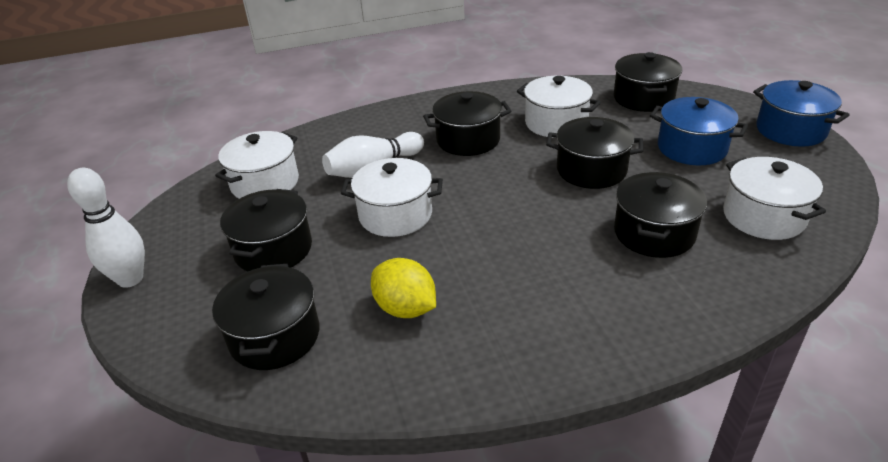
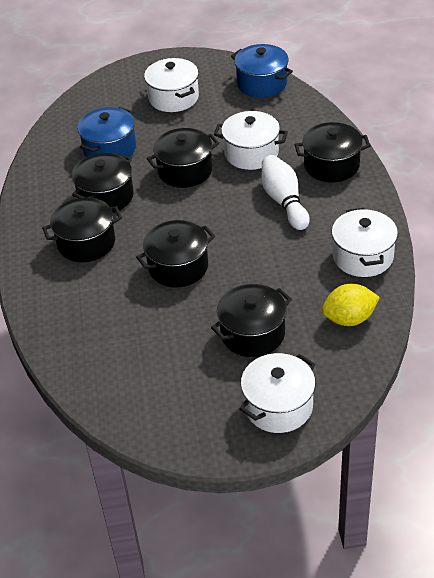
white bowling pin: 2 -> 1

